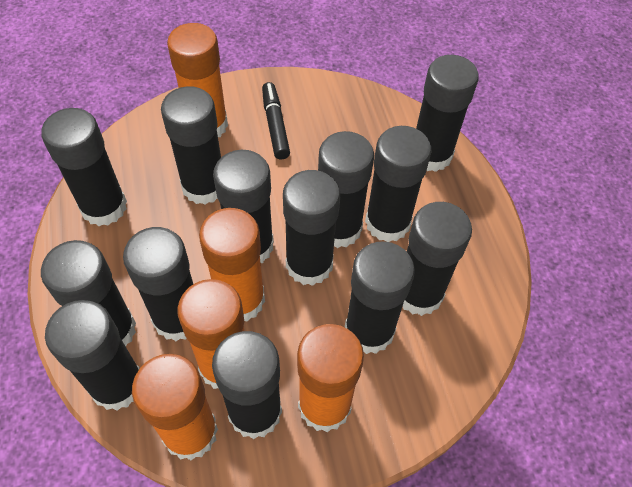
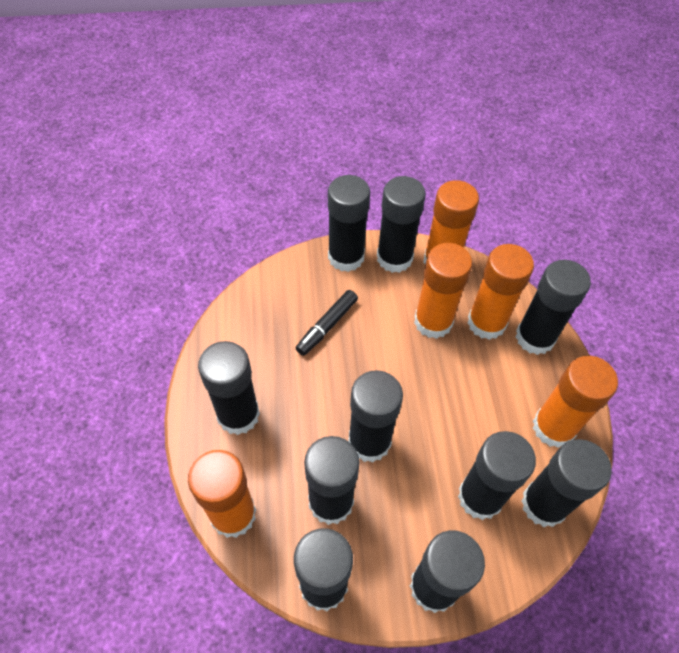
black glue stick: 13 -> 10

